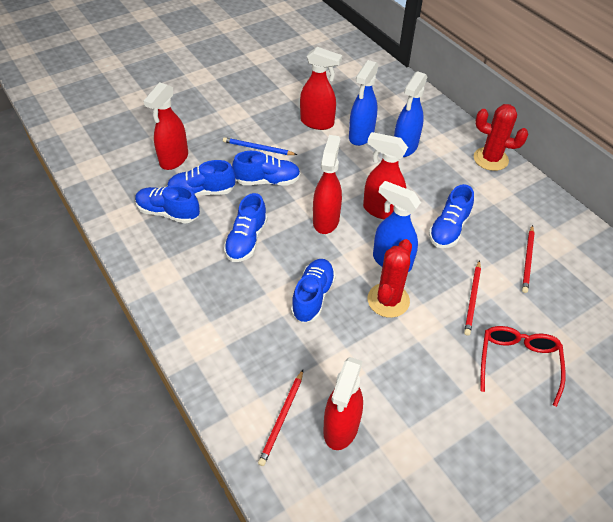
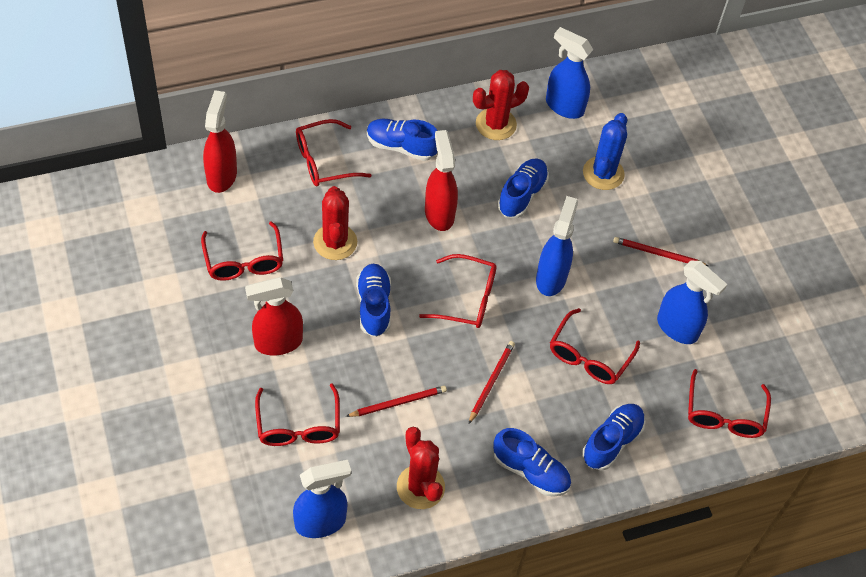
blue cactus: 0 -> 1
blue pencil: 1 -> 0
blue shoe: 6 -> 5
blue spray bottle: 3 -> 4
red cactus: 2 -> 3
red glasses: 1 -> 6
red spray bottle: 5 -> 3

